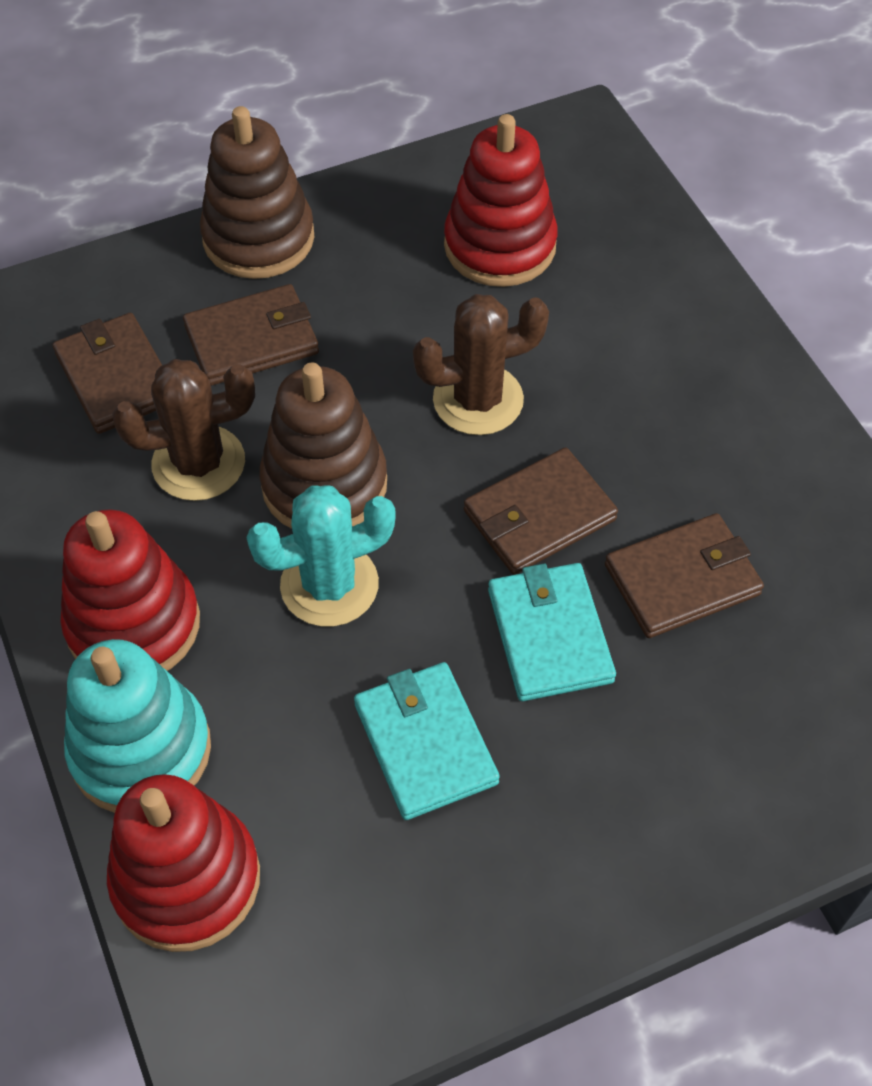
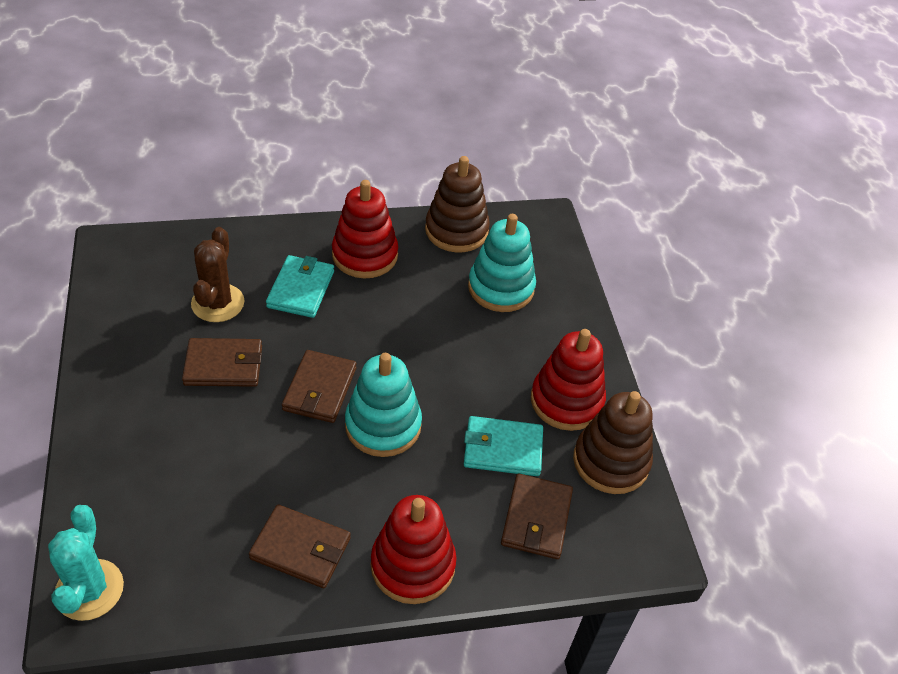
brown cactus: 2 -> 1
turquoise stacking toy: 1 -> 2

